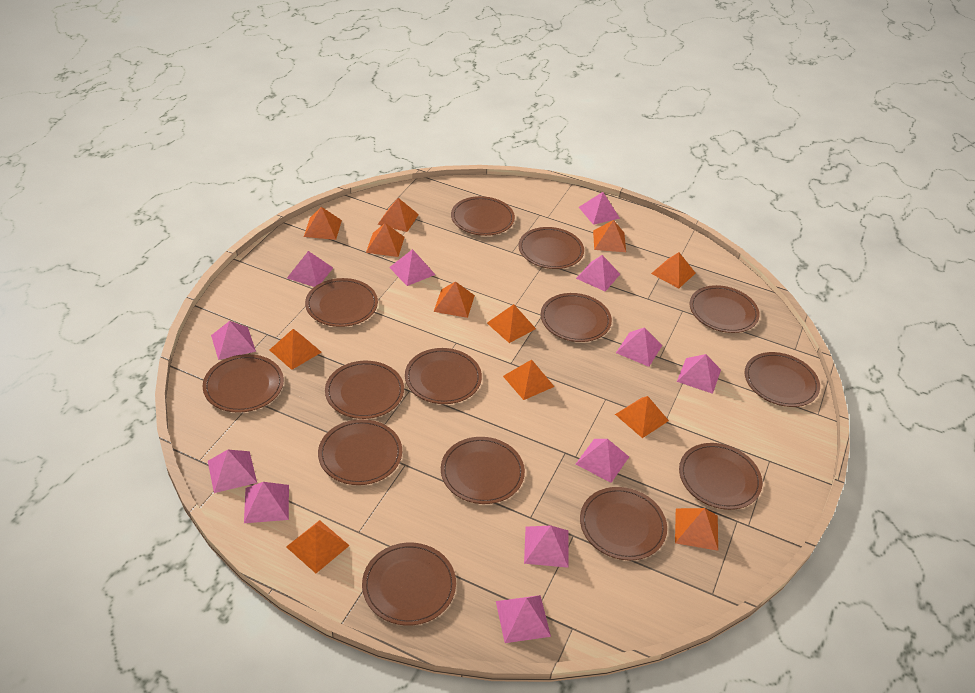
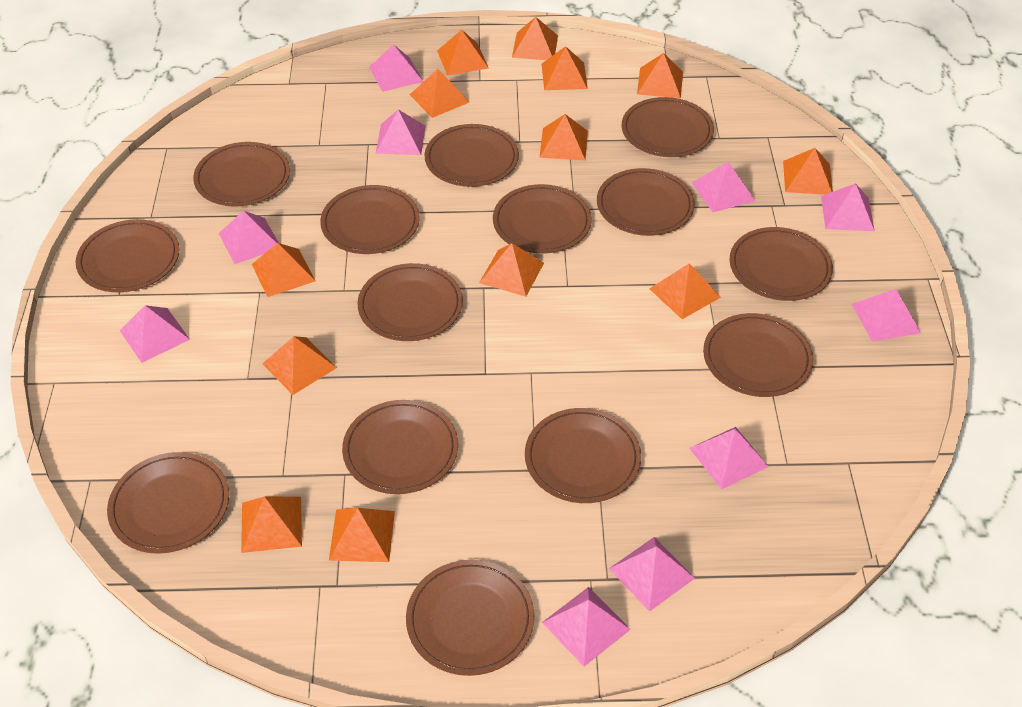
orange pyramid: 12 -> 13
pink pyramid: 12 -> 10

